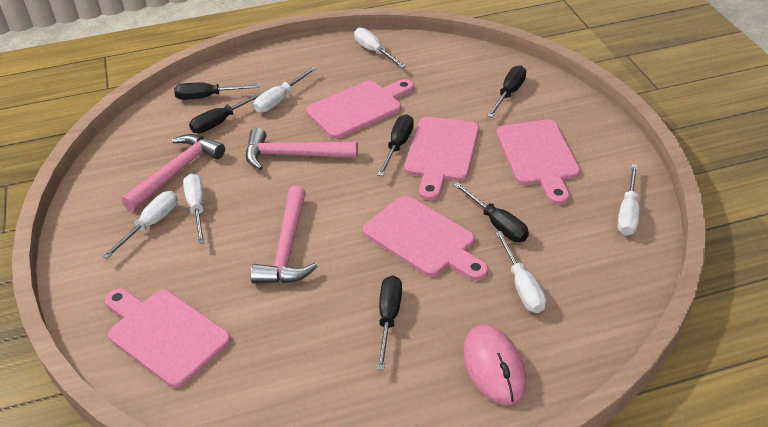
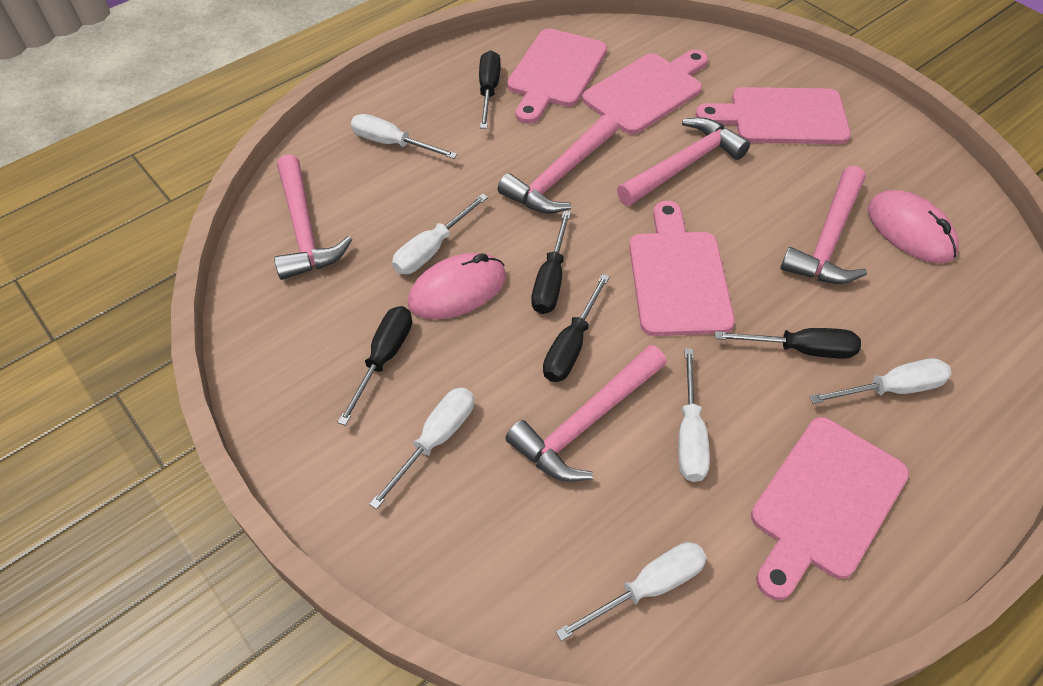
black screwdriver: 6 -> 5
pink hammer: 3 -> 5
pink mouse: 1 -> 2

